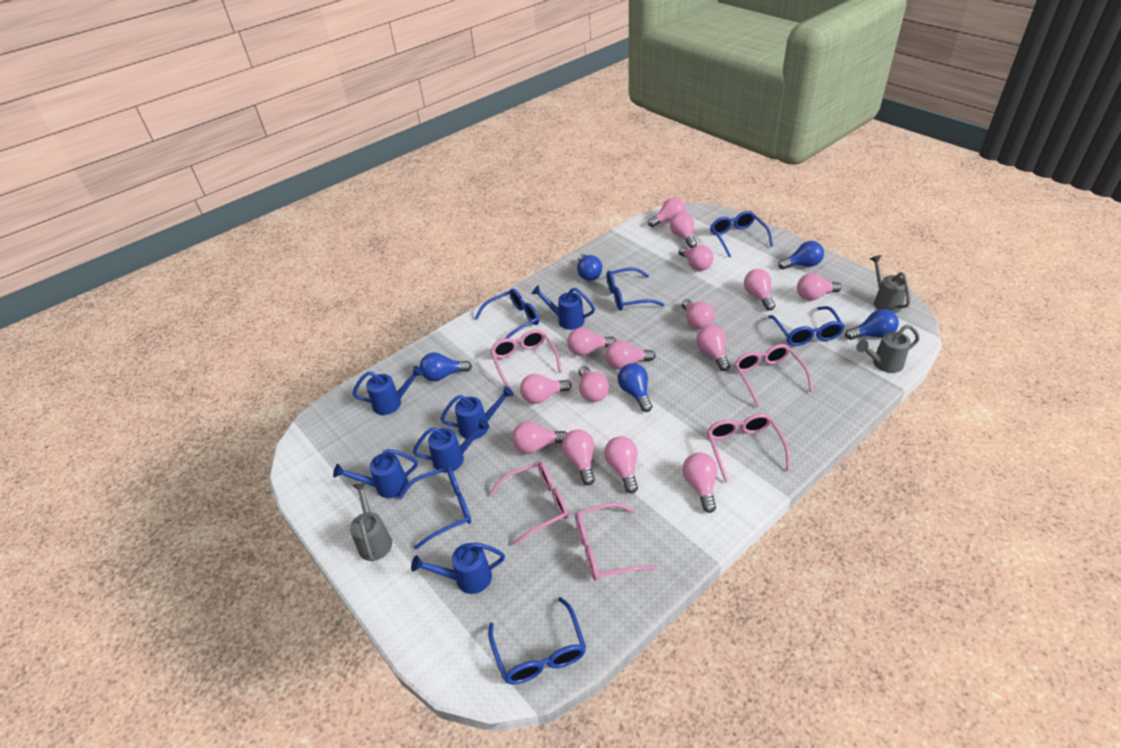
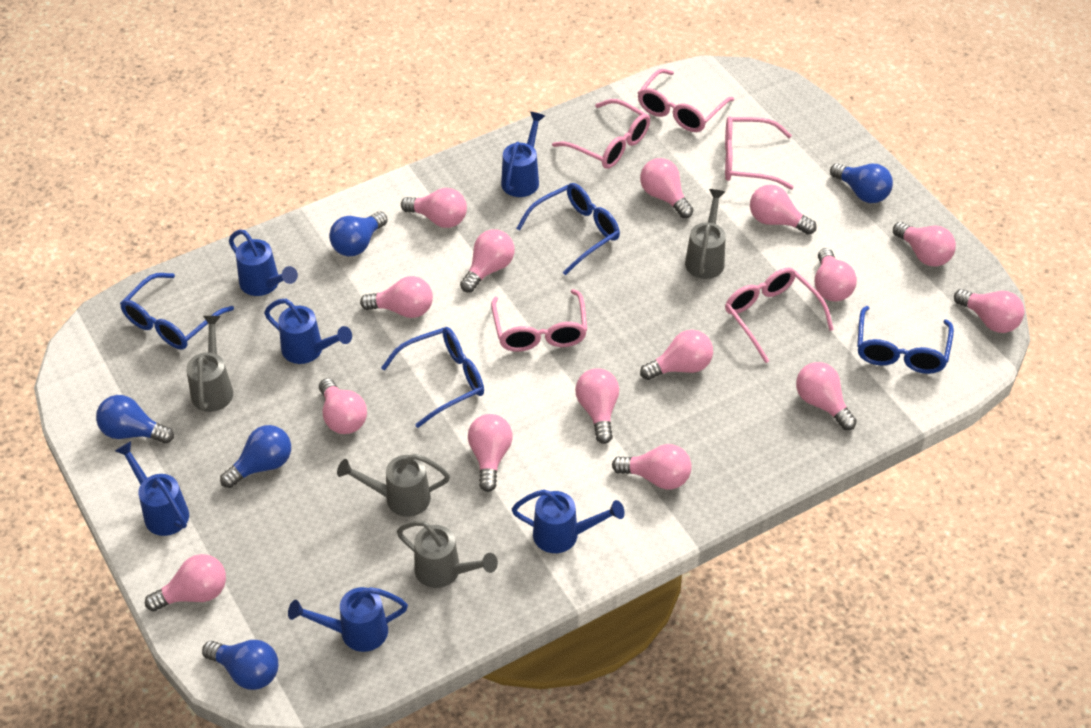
blue glasses: 6 -> 4
grey watering can: 3 -> 4

